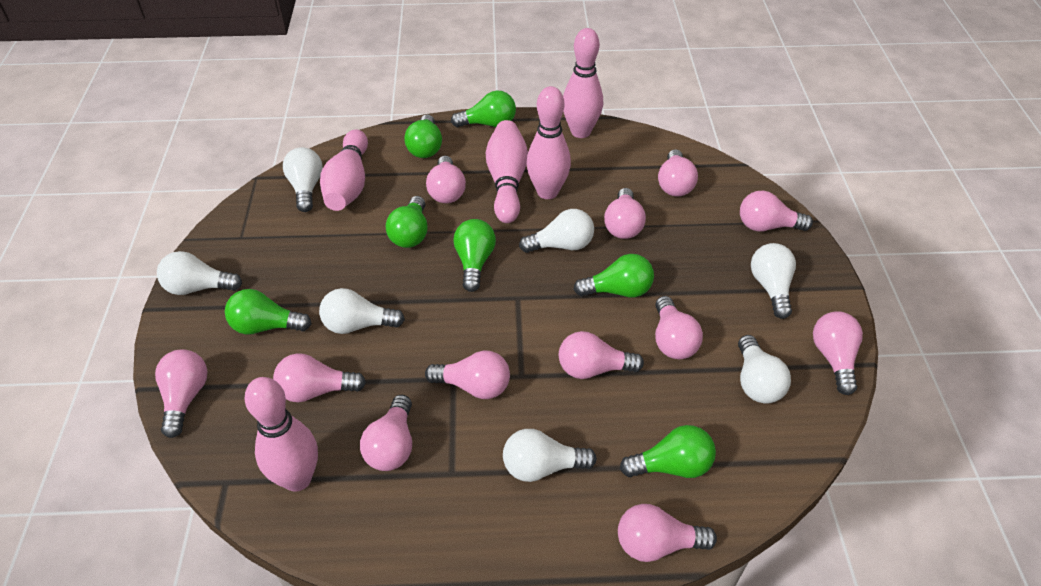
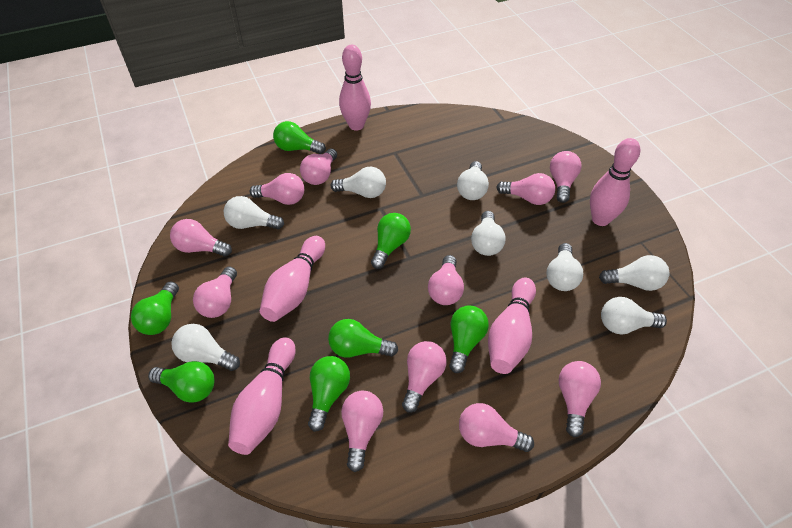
pink light bulb: 12 -> 11
white light bulb: 7 -> 8

